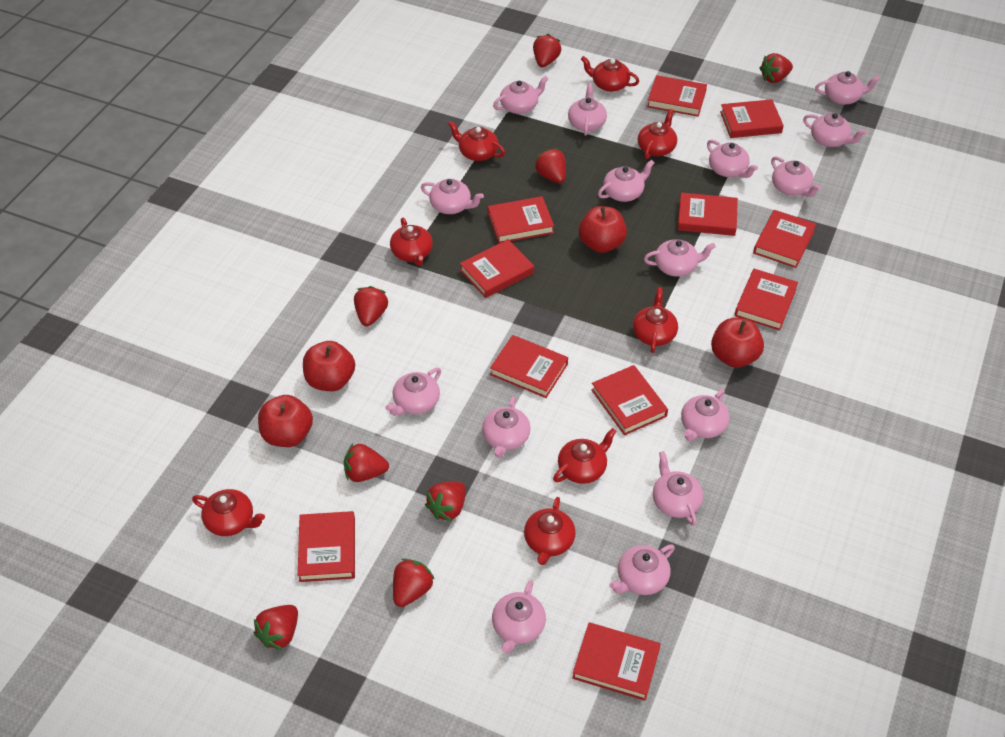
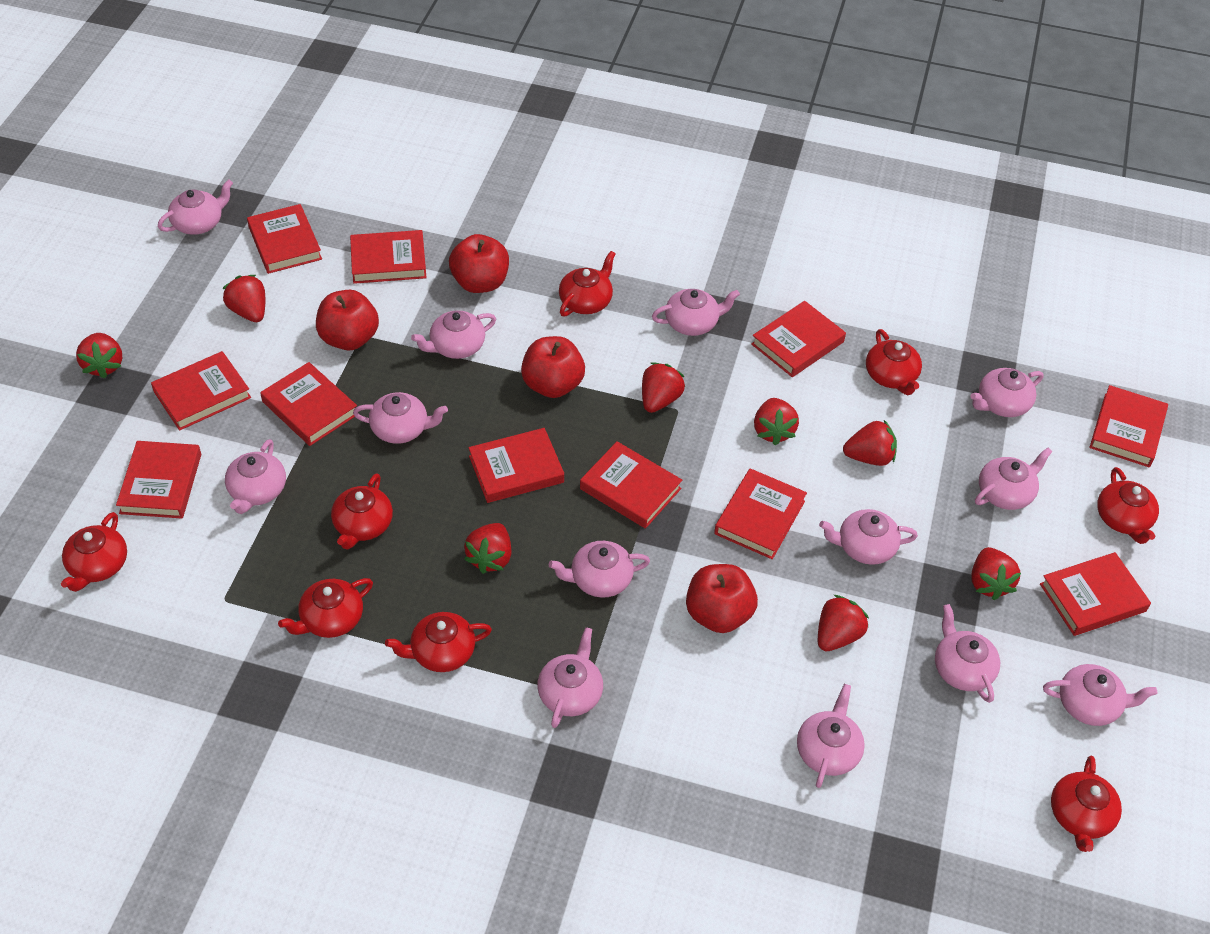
pink teapot: 15 -> 13

